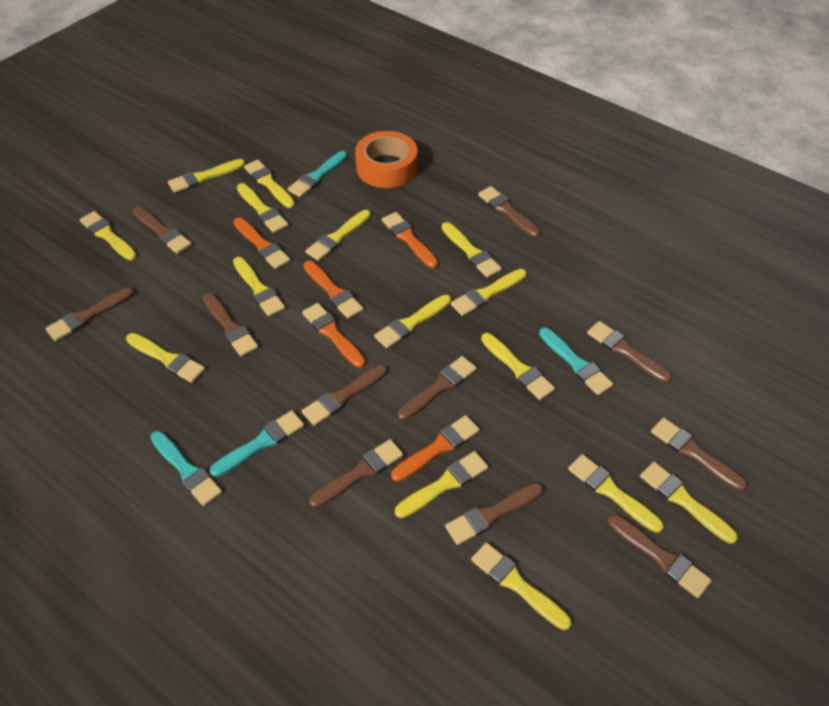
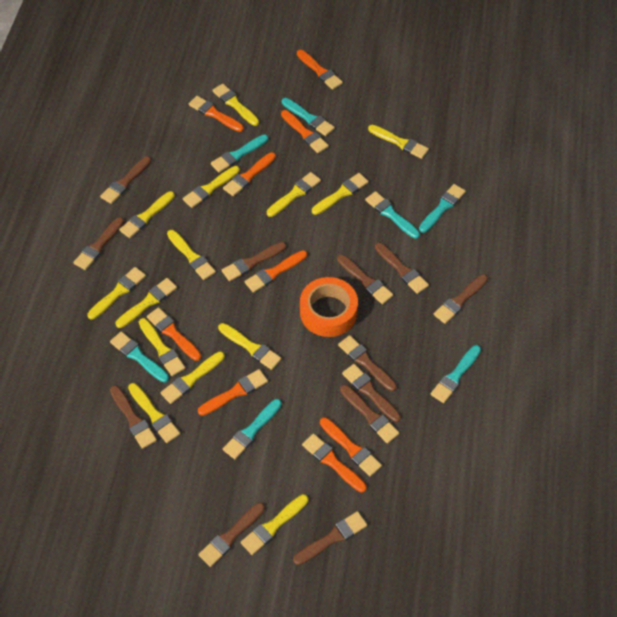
brown brush: 11 -> 12
orange brush: 5 -> 9
turquoise brush: 4 -> 7
yellow brush: 15 -> 14

